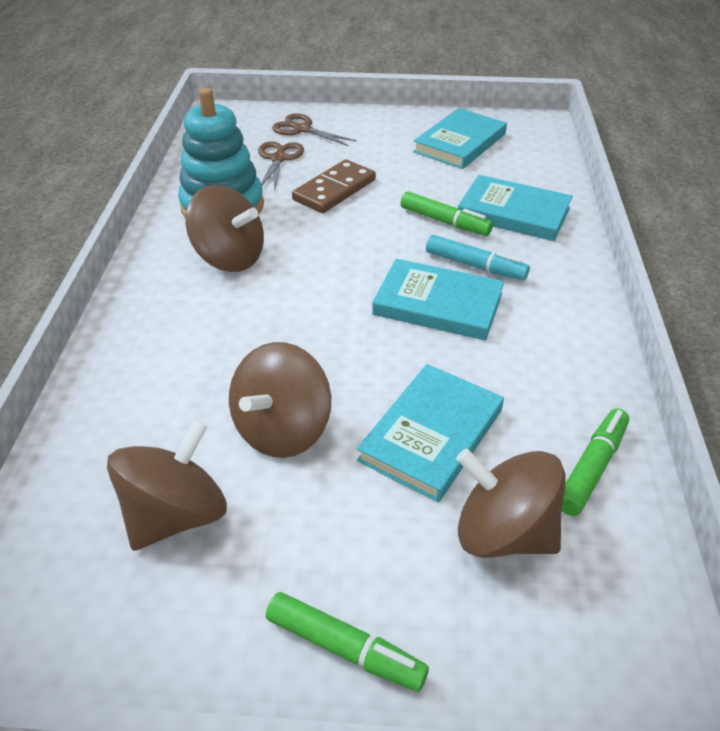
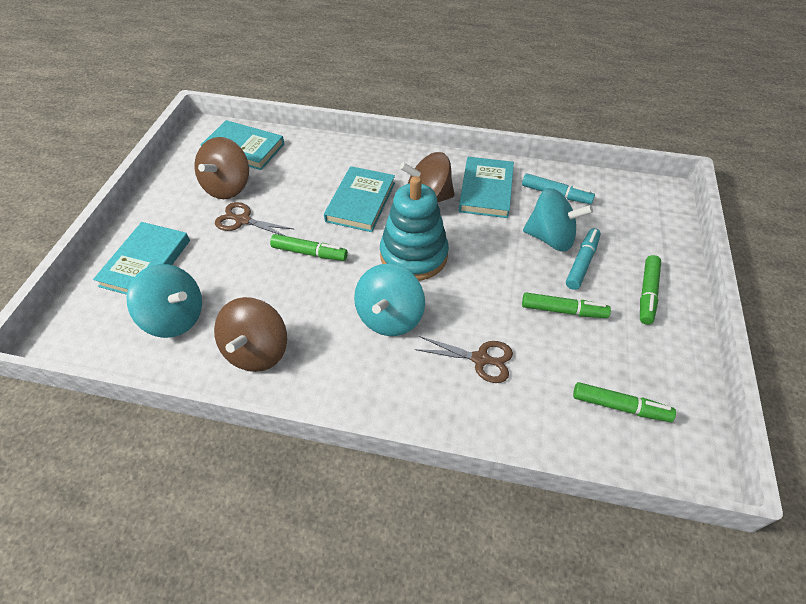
brown domino: 1 -> 0
brown spinning top: 4 -> 3
green marker: 3 -> 4
turquoise marker: 1 -> 2
turquoise spinning top: 0 -> 3

